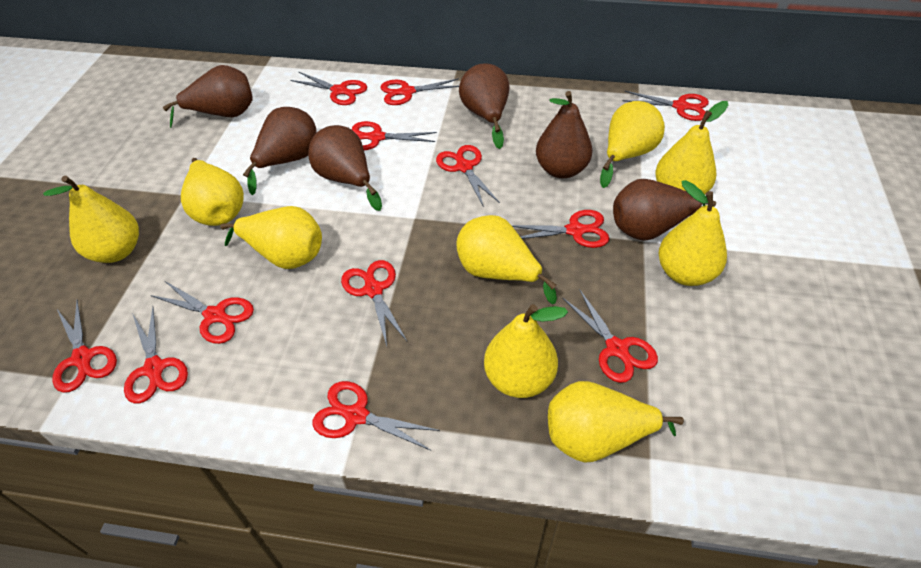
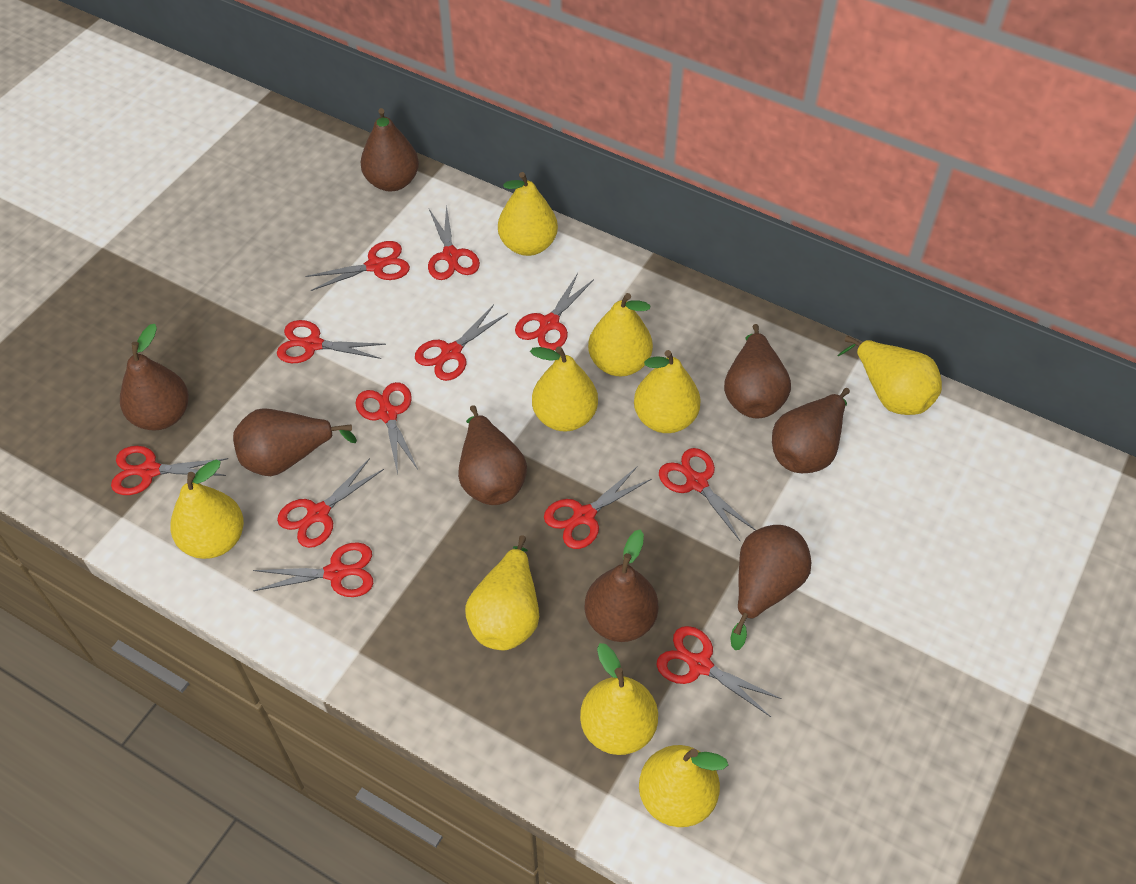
brown pear: 6 -> 8

